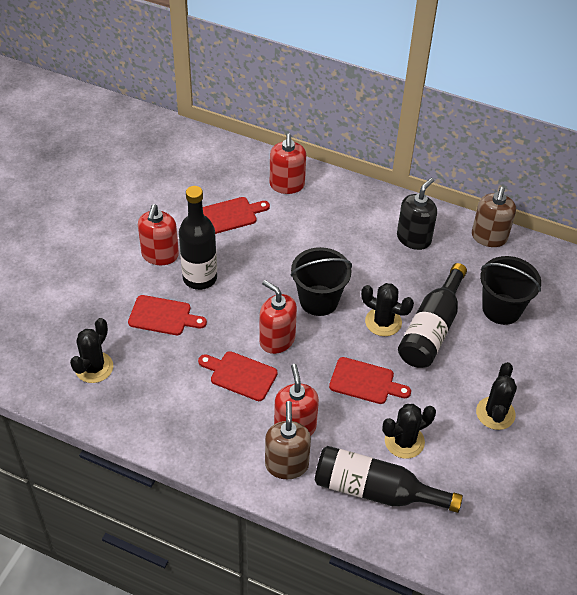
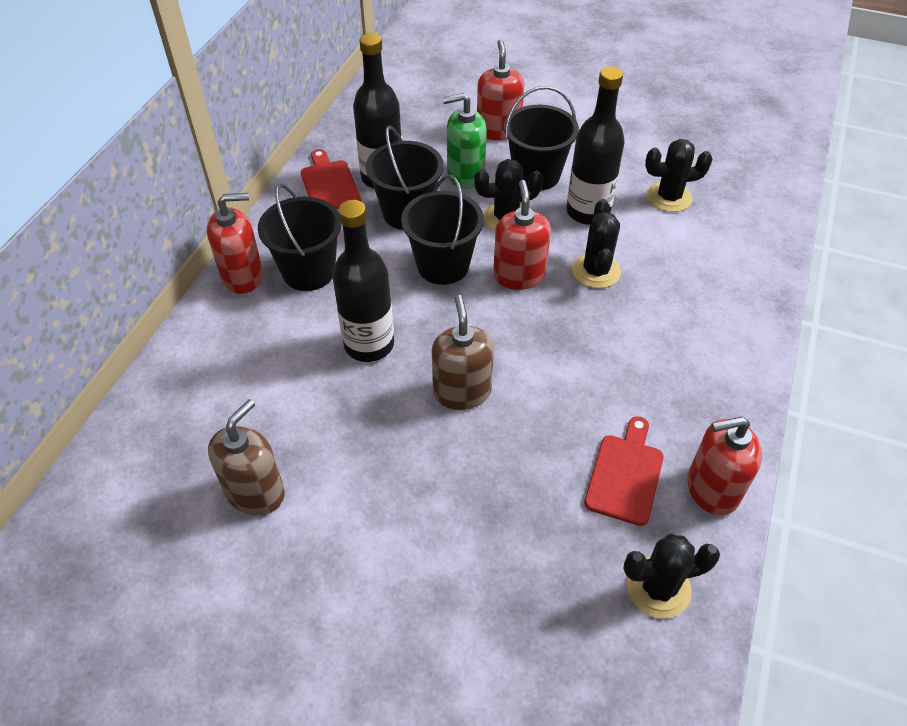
black bucket: 2 -> 4
black soap dispenser: 1 -> 0
green soap dispenser: 0 -> 1
red cutting board: 4 -> 2

